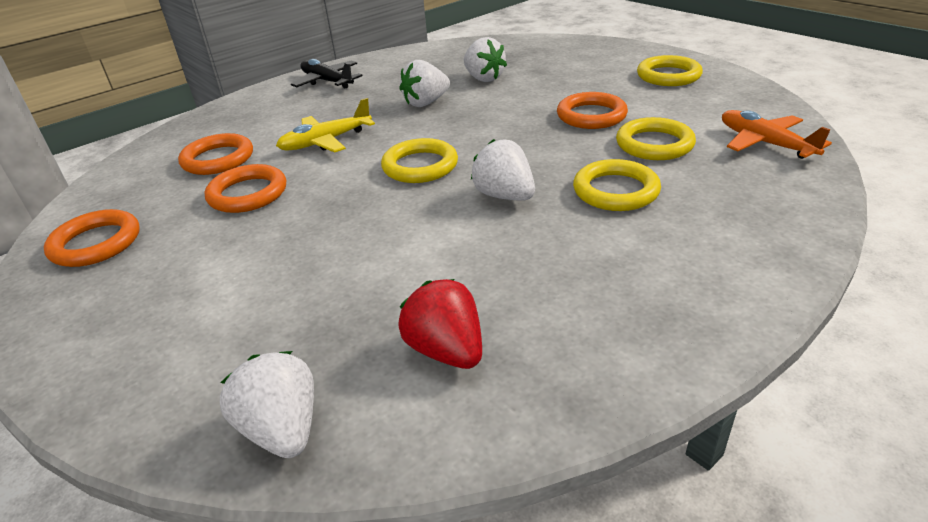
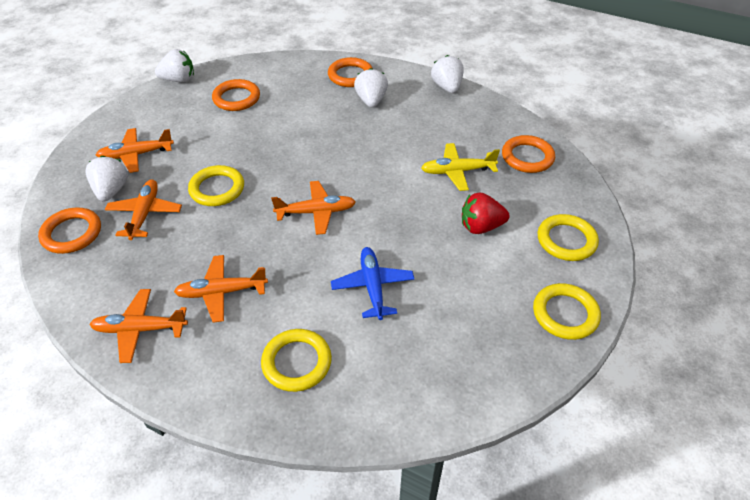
black plane: 1 -> 0
blue plane: 0 -> 1
orange plane: 1 -> 5

